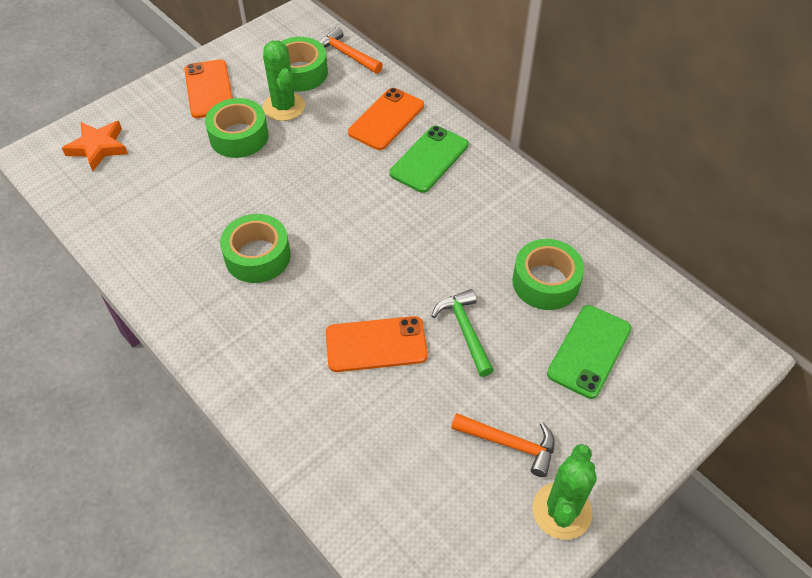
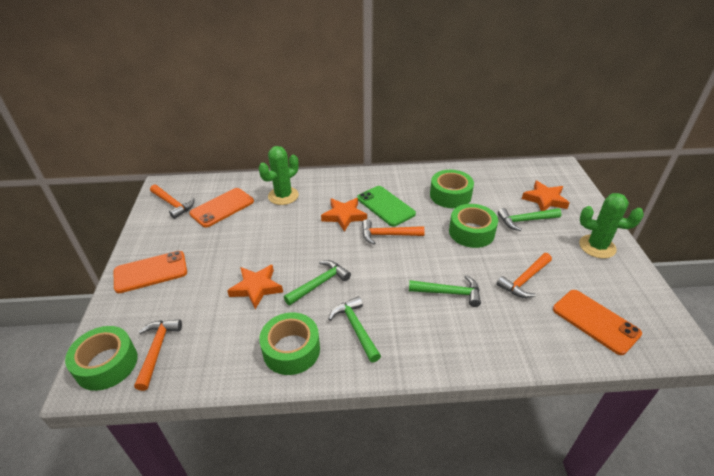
green hammer: 1 -> 4
green phone: 2 -> 1
orange hammer: 2 -> 4
orange star: 1 -> 3

